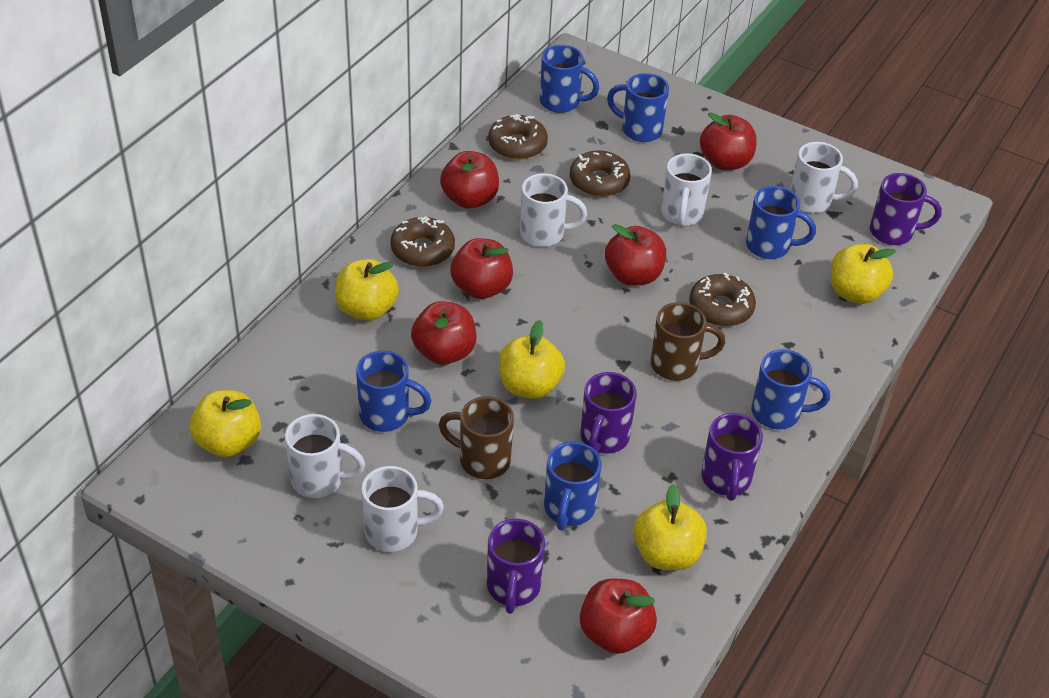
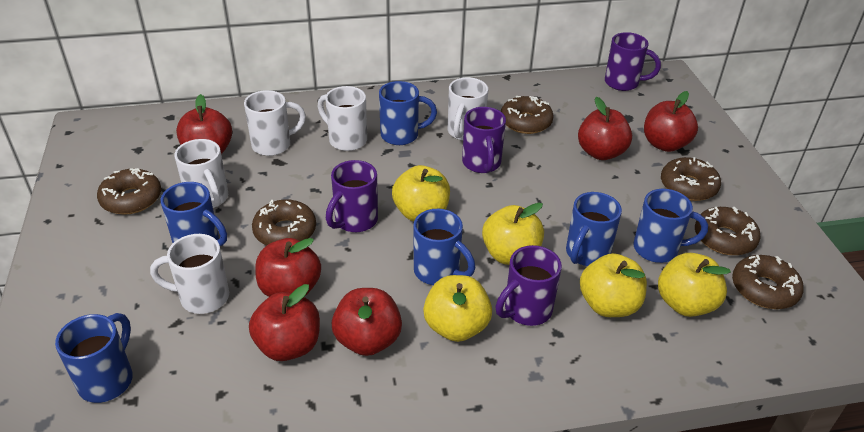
brown donut: 4 -> 6
brown mug: 2 -> 0

